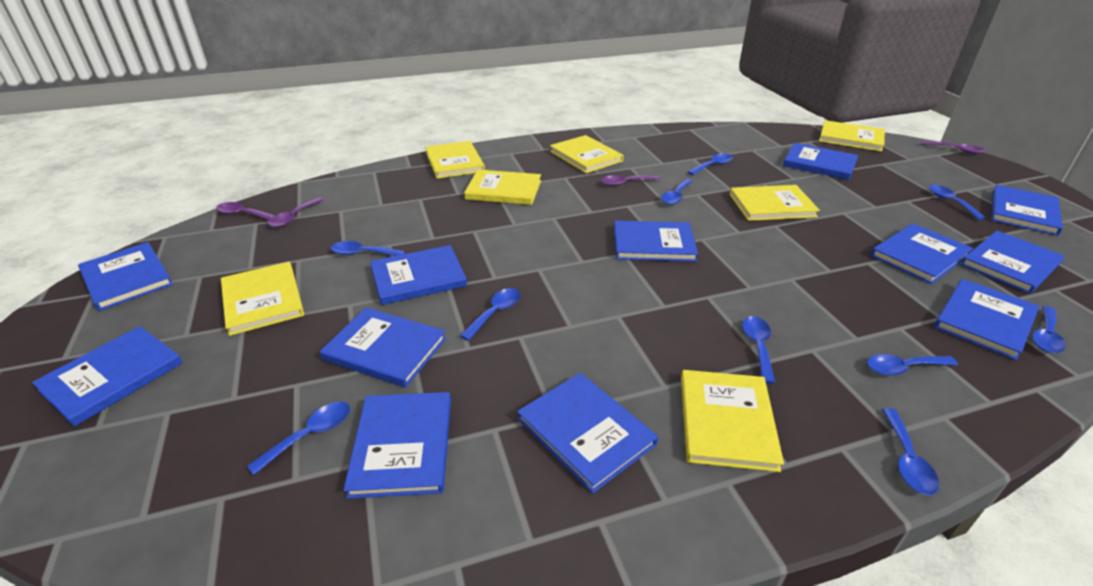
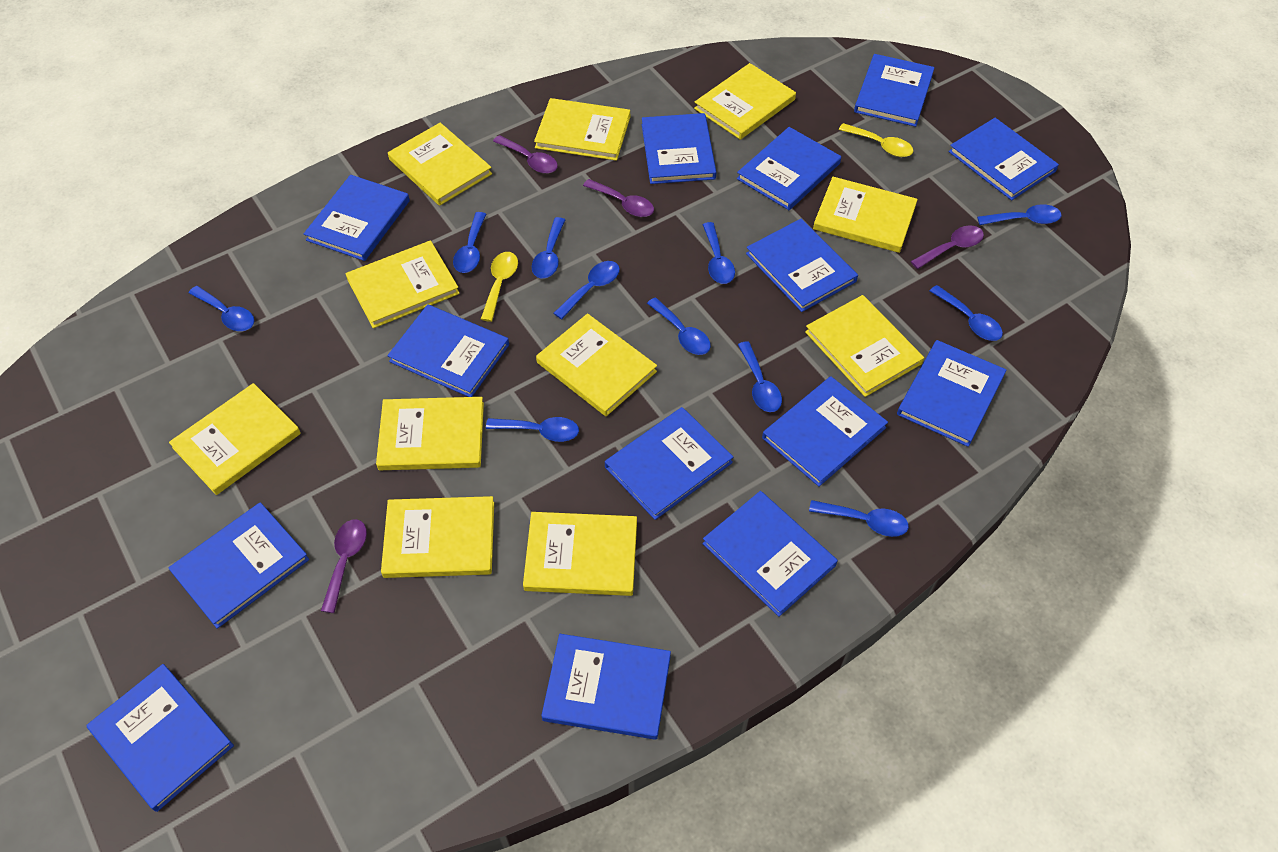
blue book: 12 -> 14
blue spoon: 10 -> 11
yellow book: 7 -> 11
yellow spoon: 0 -> 2

